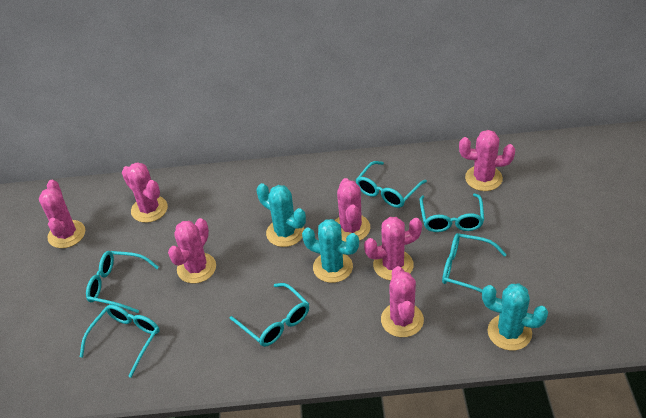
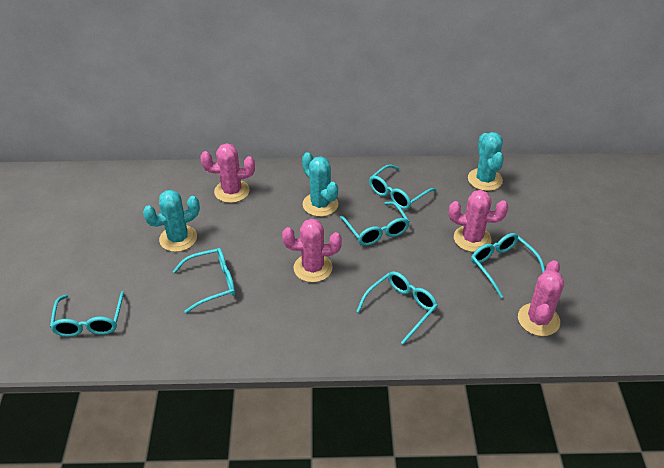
pink cactus: 7 -> 4

